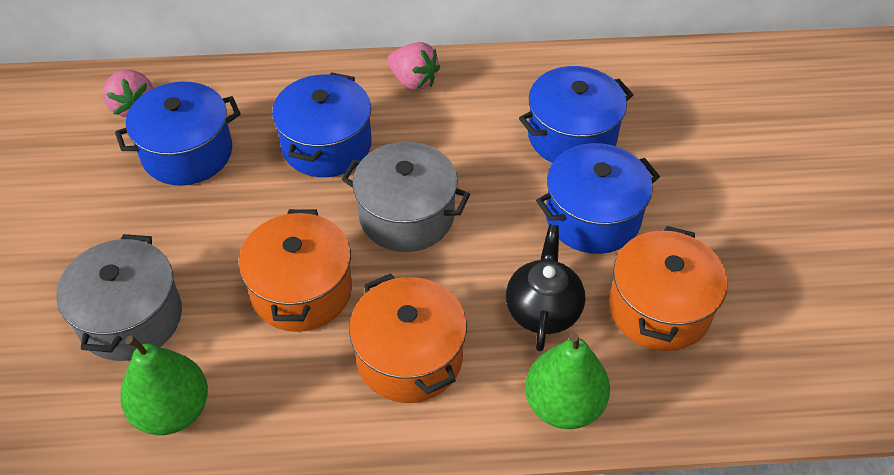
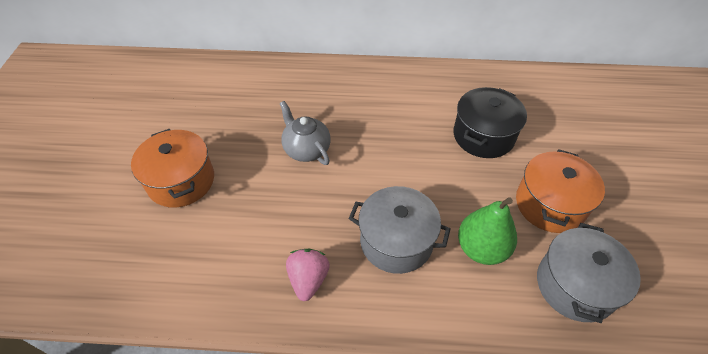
black pot: 0 -> 1
black teapot: 1 -> 0
blue pot: 4 -> 0
green pear: 2 -> 1
grey teapot: 0 -> 1
orange pot: 3 -> 2
pink strawberry: 2 -> 1

